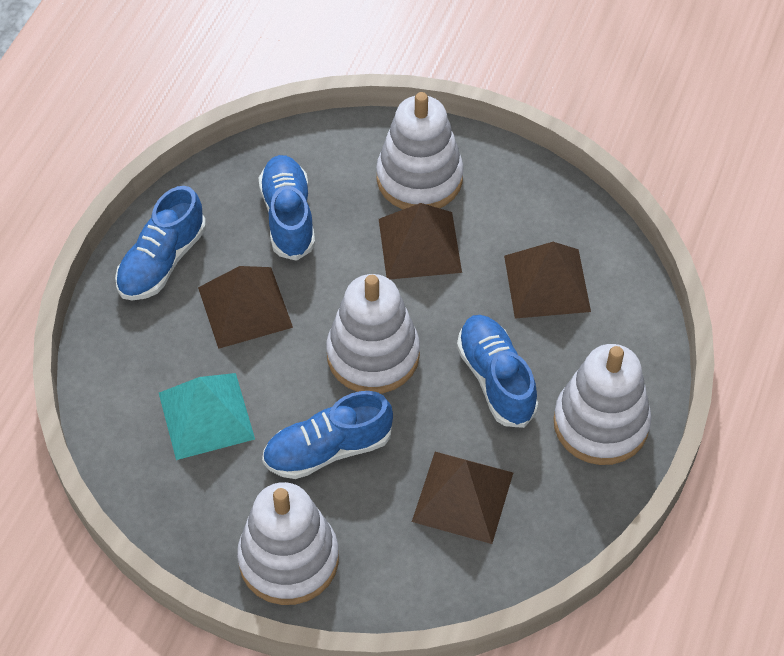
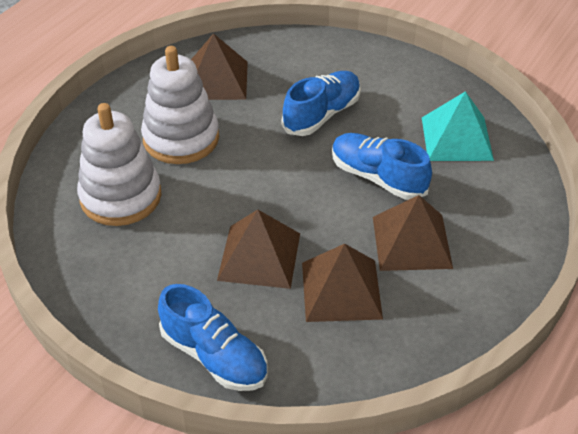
blue shoe: 4 -> 3
white stacking toy: 4 -> 2

